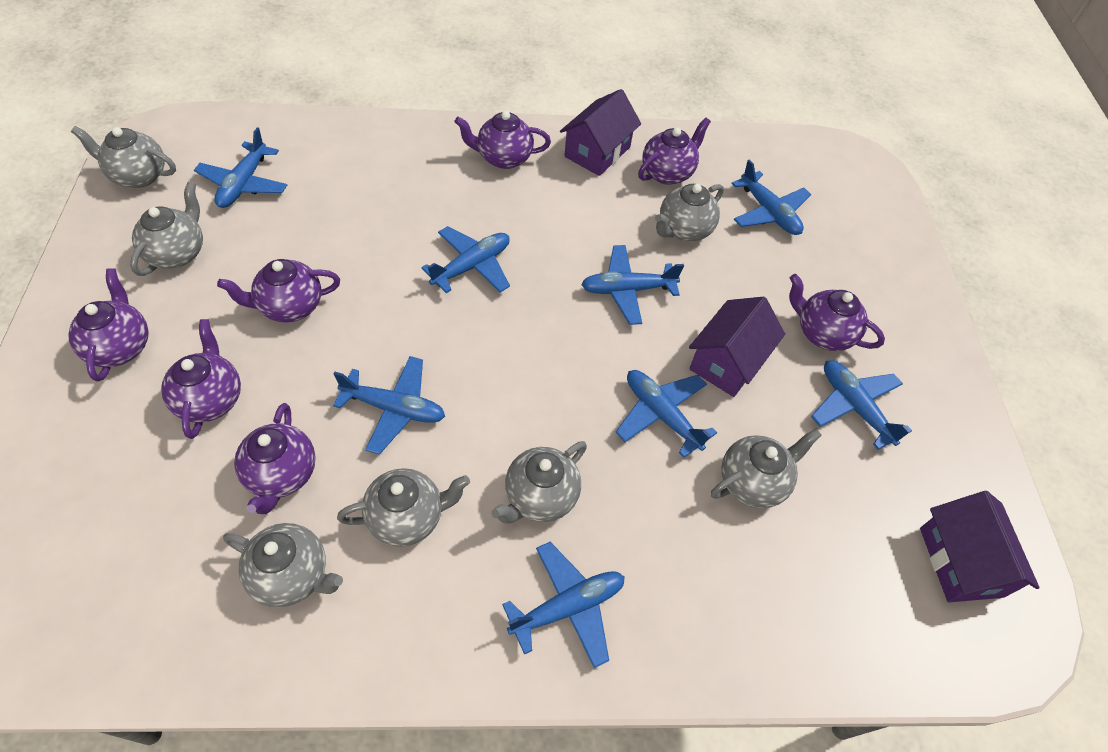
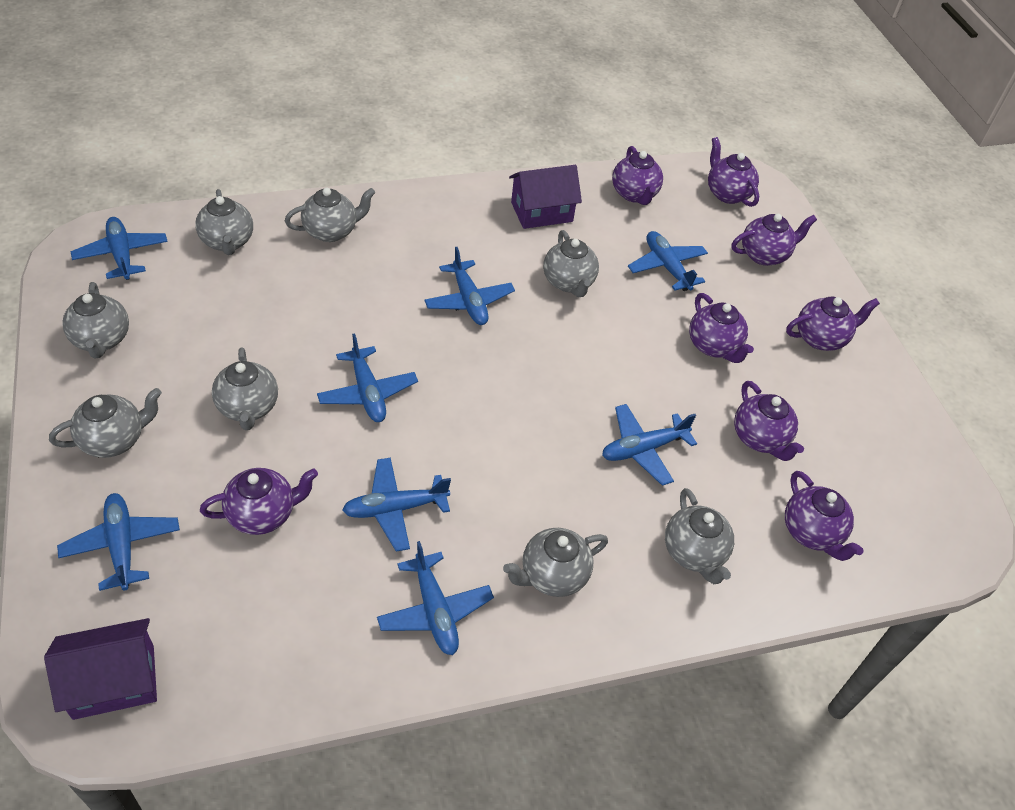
grey teapot: 7 -> 8
purple house: 3 -> 2
purple teapot: 7 -> 8

